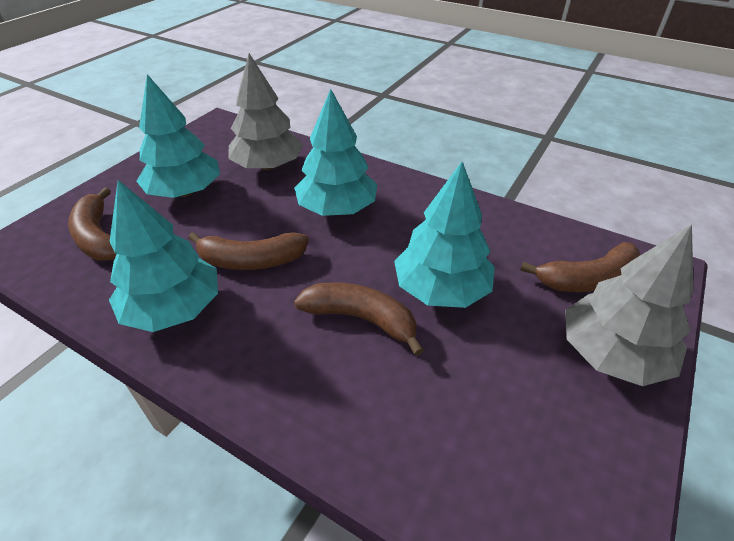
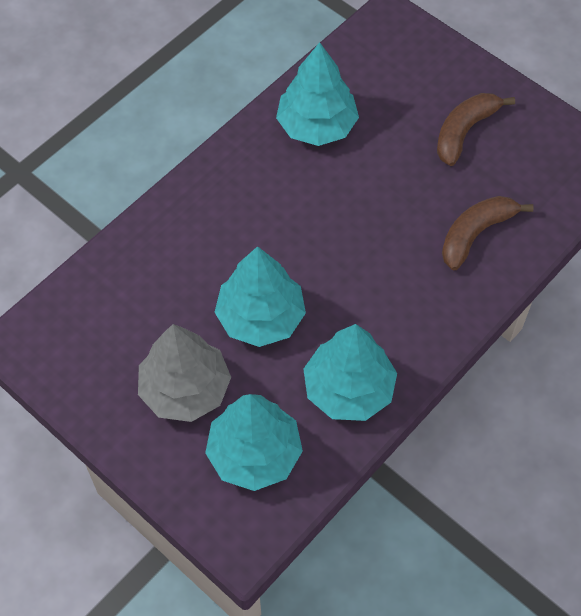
brown banana: 4 -> 2
grey tree: 2 -> 1

